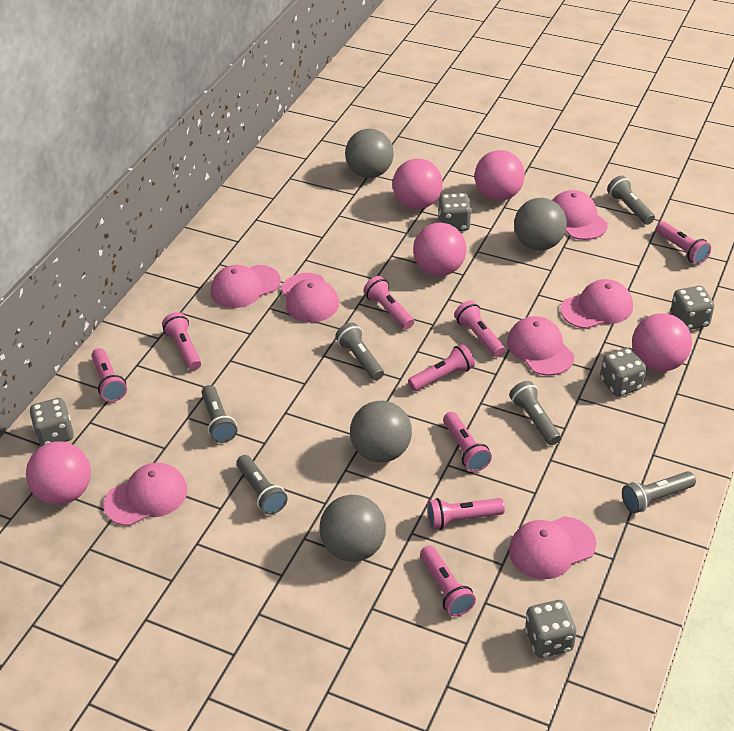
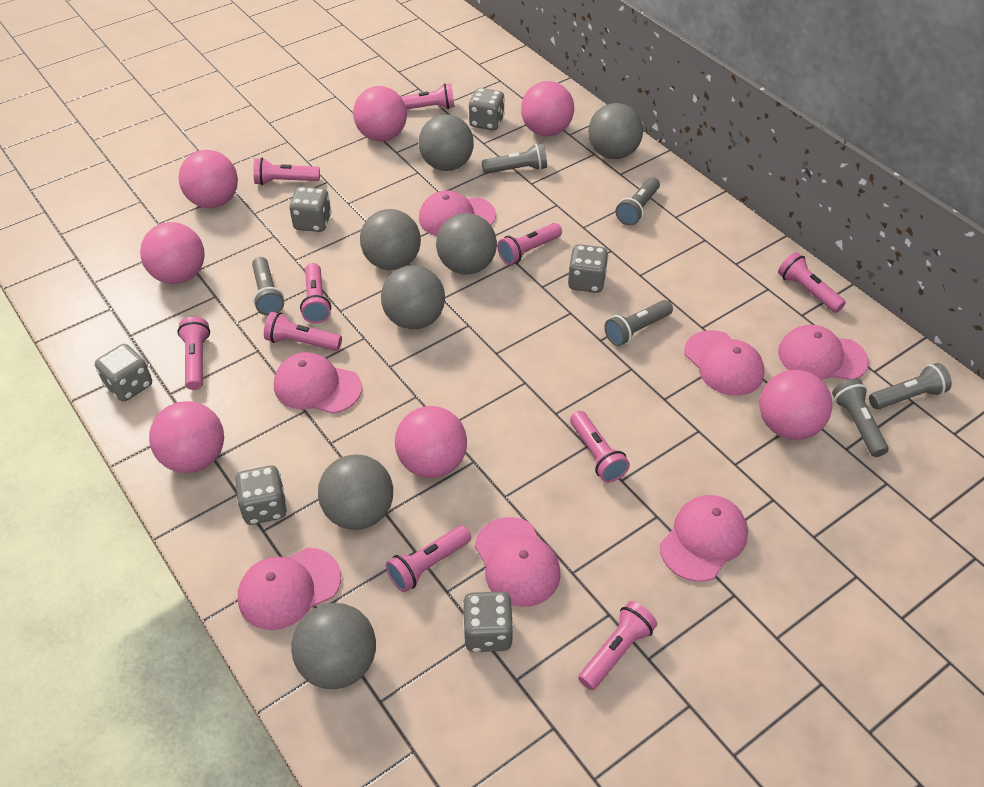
grey ball: 4 -> 7
grey dice: 5 -> 6
pink ball: 5 -> 7
pink flashlight: 9 -> 10

